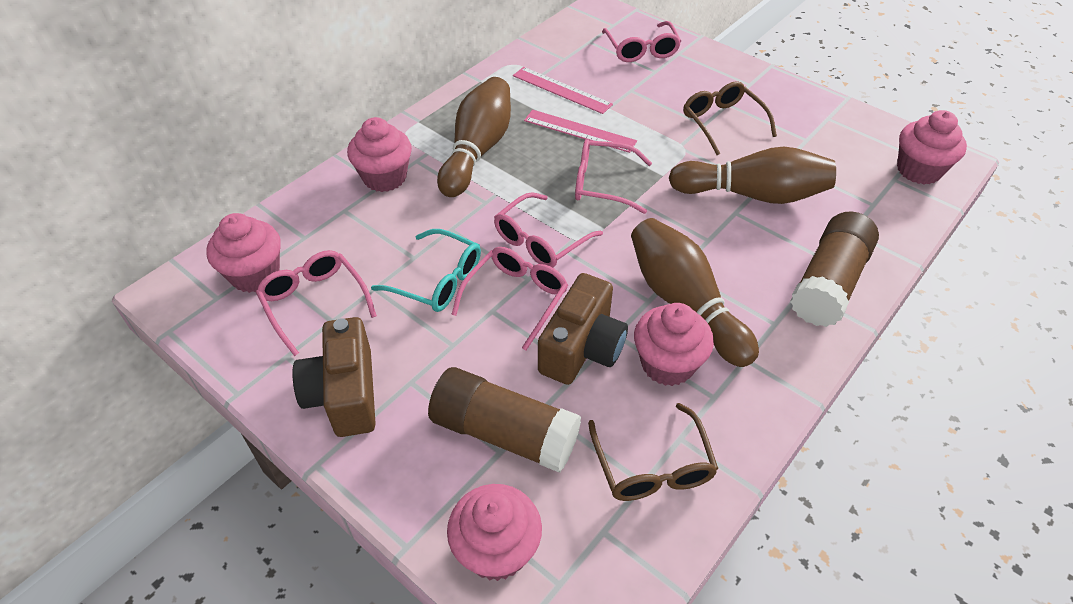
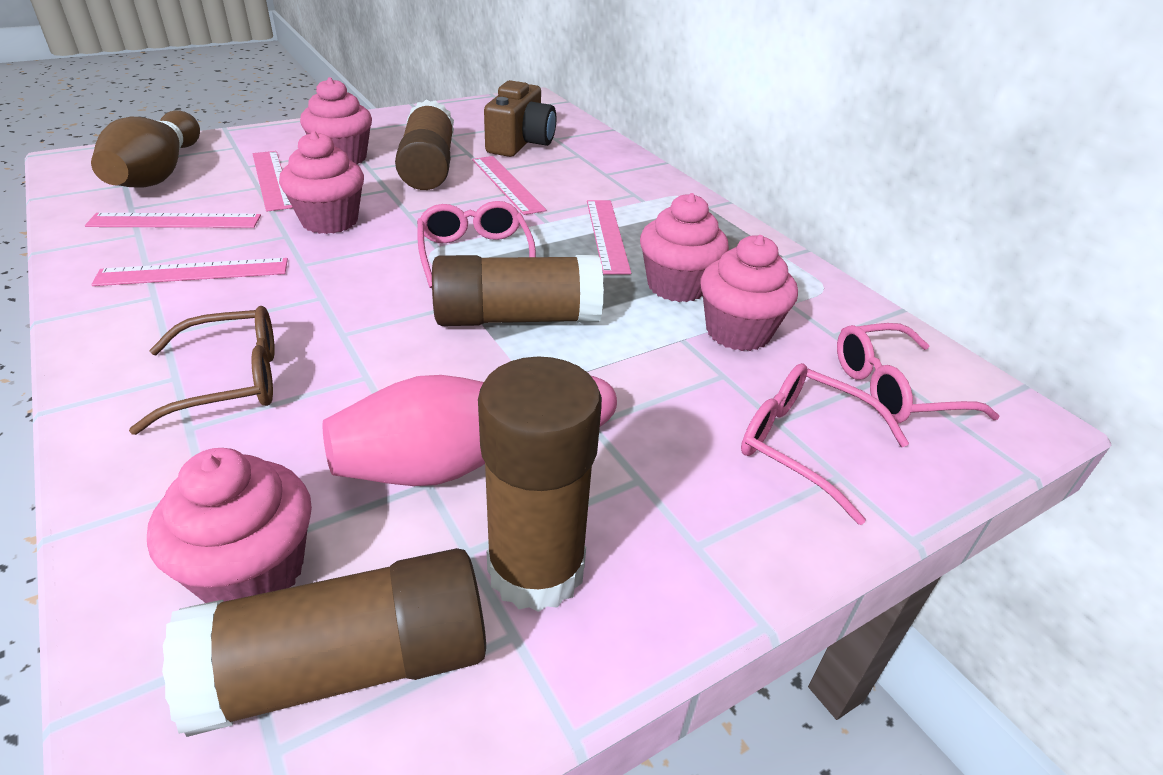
brown bowling pin: 3 -> 1
brown camera: 2 -> 1
brown glasses: 2 -> 1
brown glue stick: 2 -> 4
pink bowling pin: 0 -> 1
pink glasses: 5 -> 3
pink ruler: 2 -> 5
turquoise glasses: 1 -> 0

